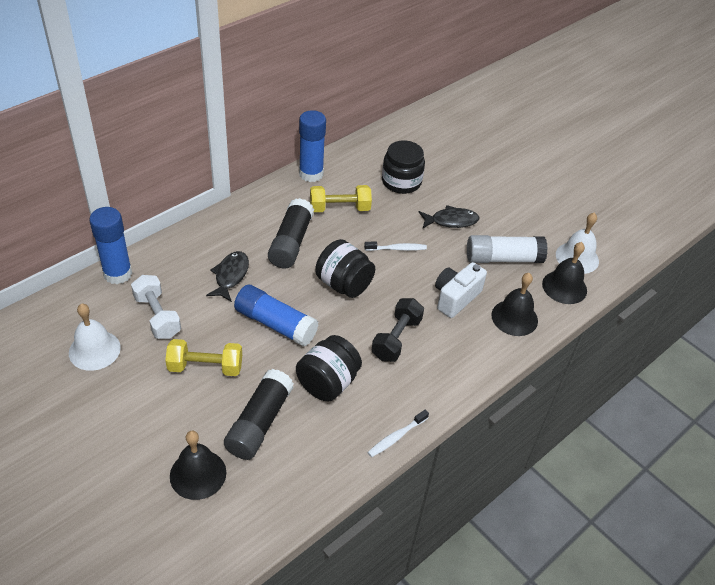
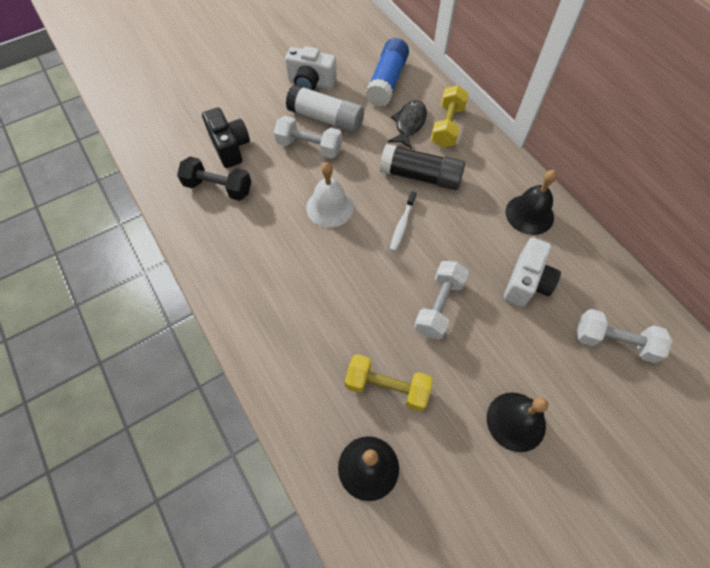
black camera: 0 -> 1
black fish: 2 -> 1
black glue stick: 2 -> 1
black jar: 3 -> 0
blue glue stick: 3 -> 1
white bell: 2 -> 1
white camera: 1 -> 2
white dumbbell: 1 -> 3
white toothbrush: 2 -> 1

